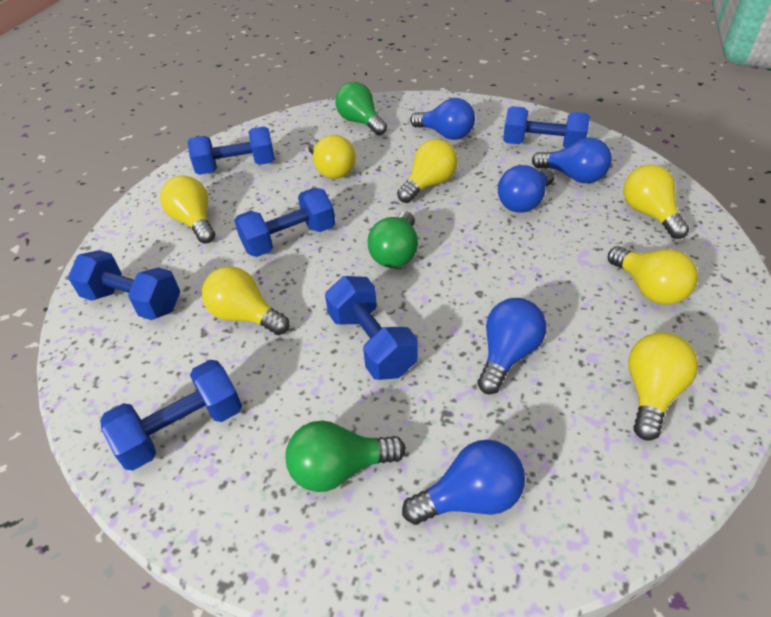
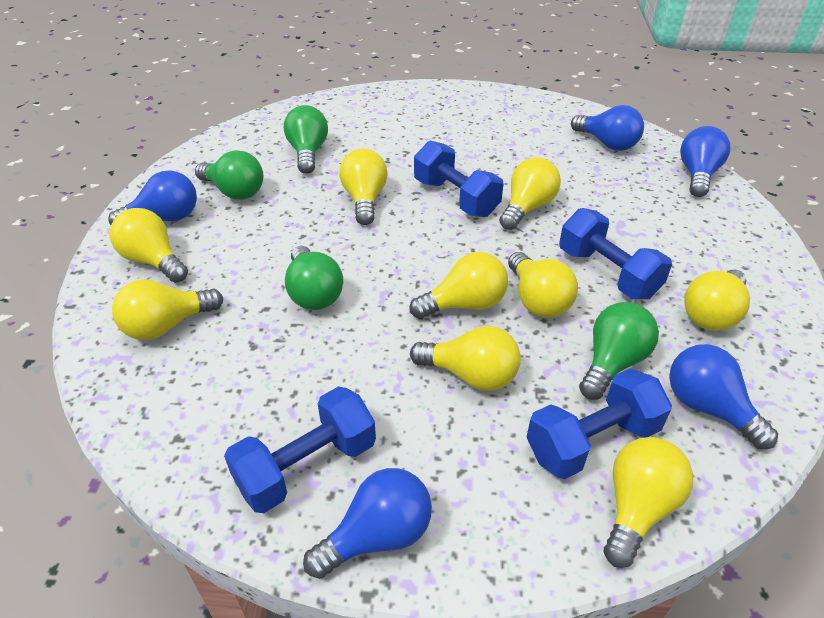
blue dumbbell: 6 -> 4
green light bulb: 3 -> 4
yellow light bulb: 7 -> 9

